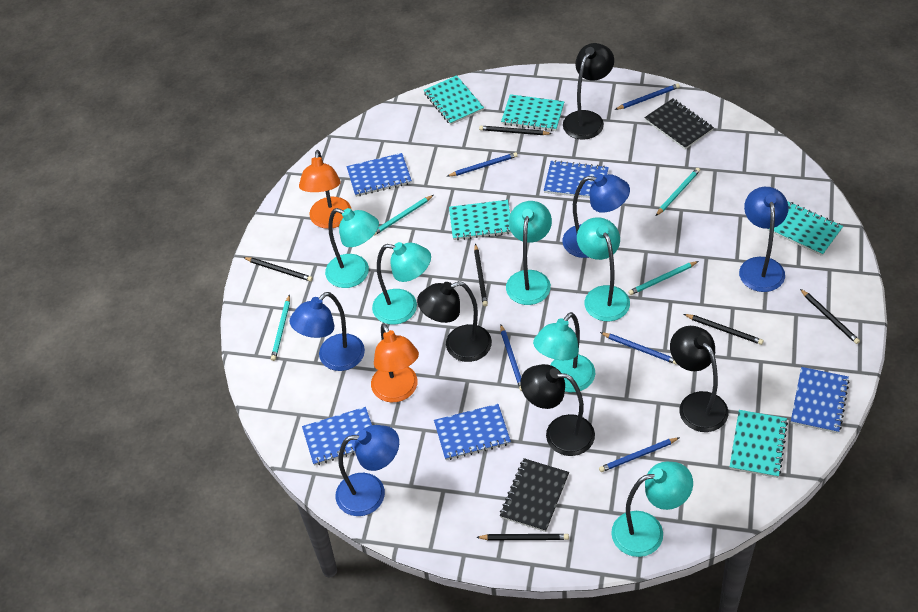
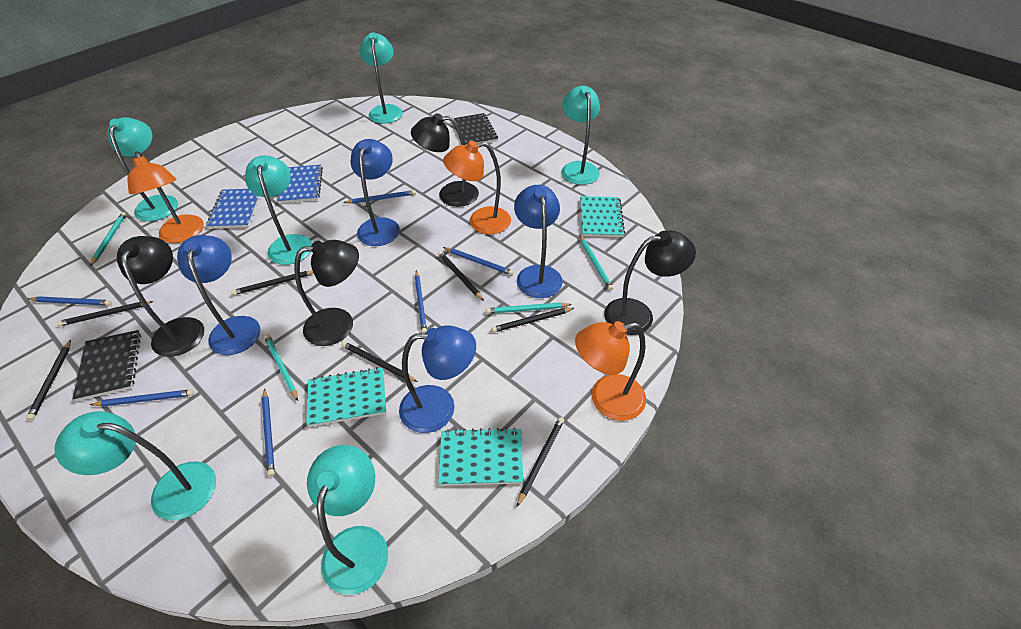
black pencil: 6 -> 7
blue notebook: 5 -> 2
blue pencil: 5 -> 6
orange lamp: 2 -> 3
turquoise notebook: 5 -> 3

